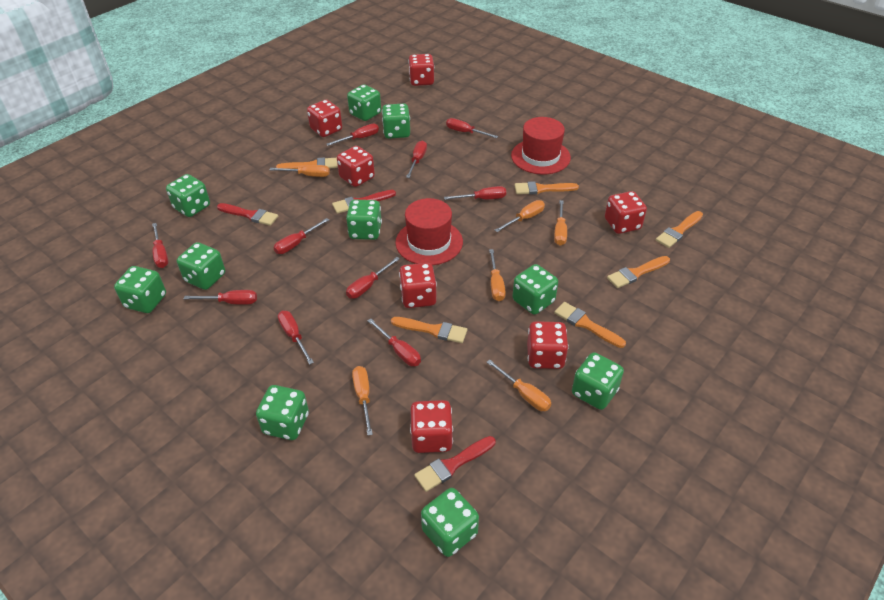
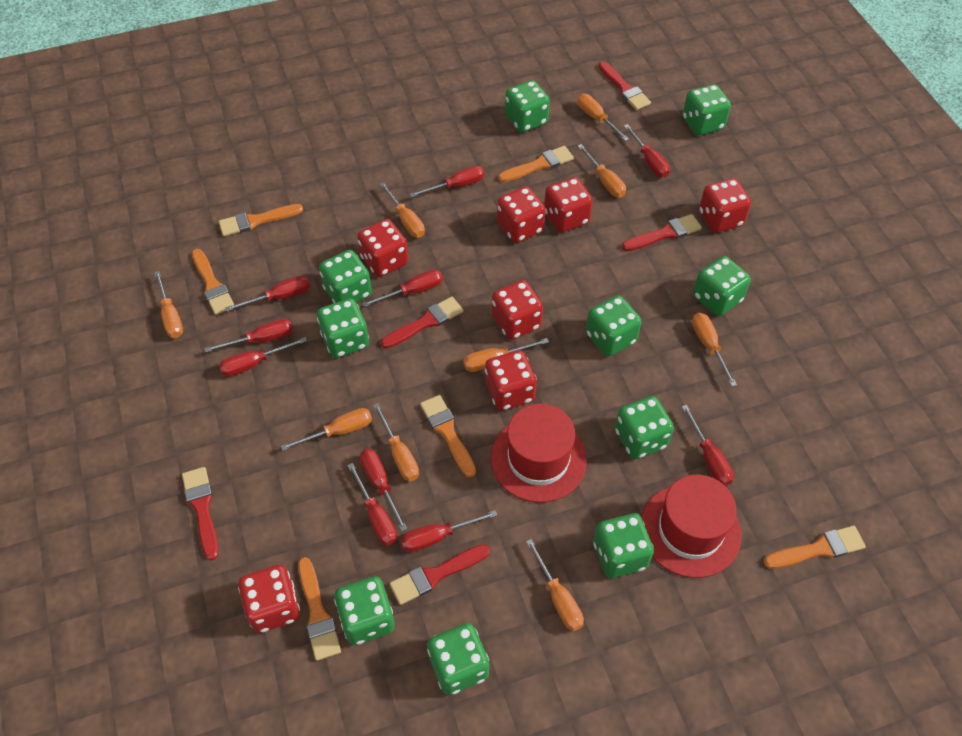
orange screwdriver: 6 -> 9
red brush: 3 -> 5

